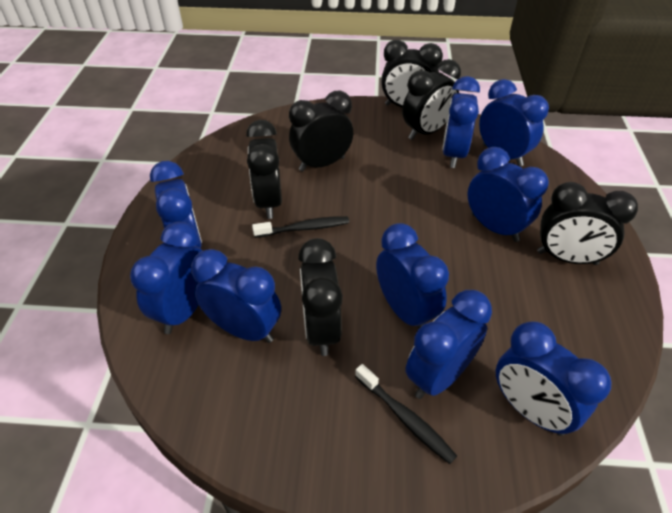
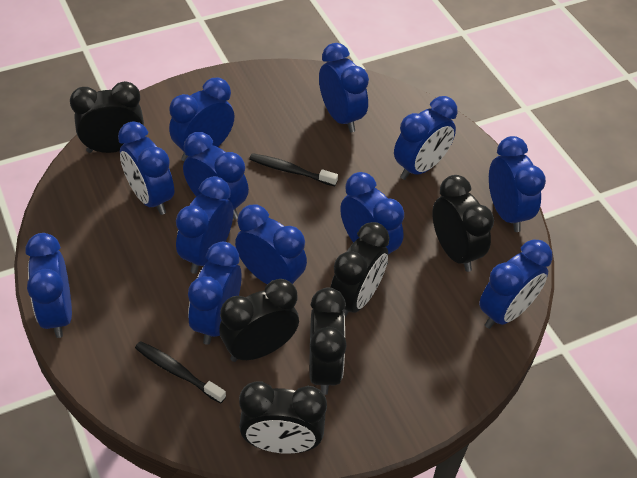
blue clock: 9 -> 12

